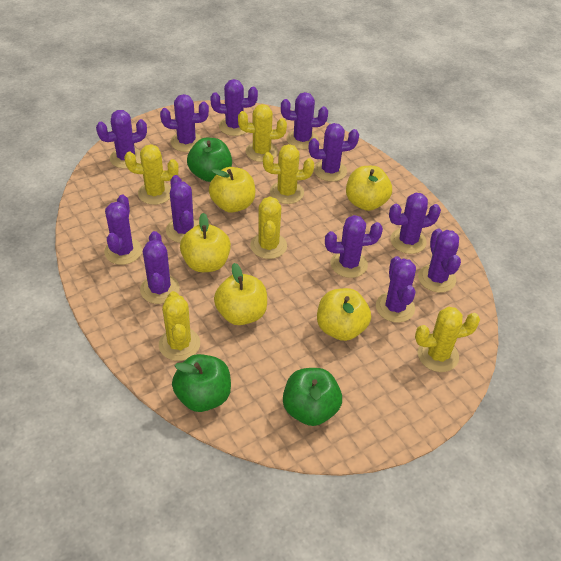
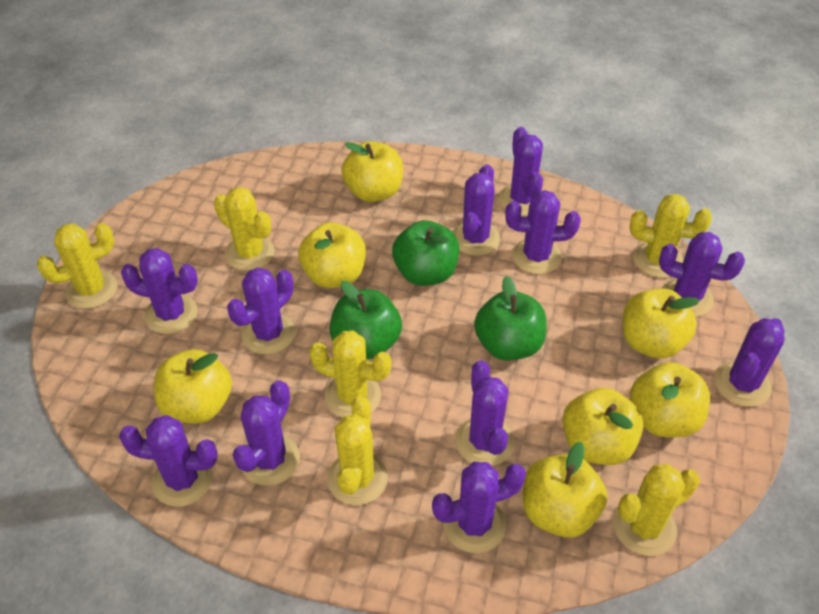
purple cactus: 12 -> 11
yellow apple: 5 -> 7

